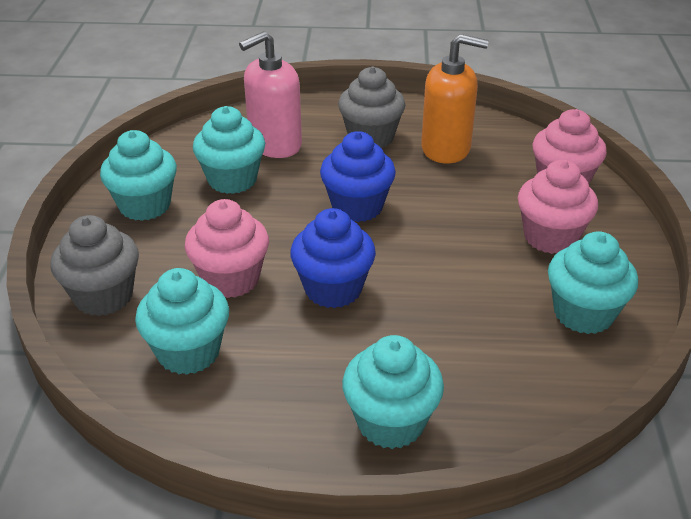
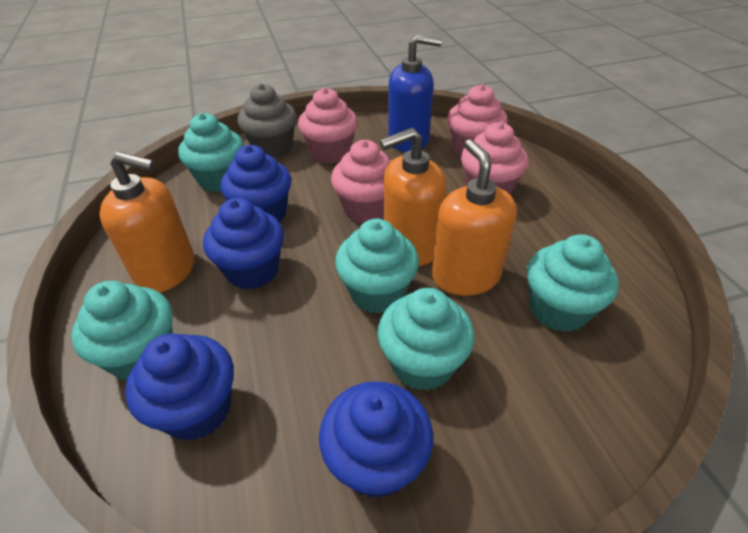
blue cupcake: 2 -> 4
blue soap dispenser: 0 -> 1
grey cupcake: 2 -> 1
orange soap dispenser: 1 -> 3
pink cupcake: 3 -> 4
pink soap dispenser: 1 -> 0

